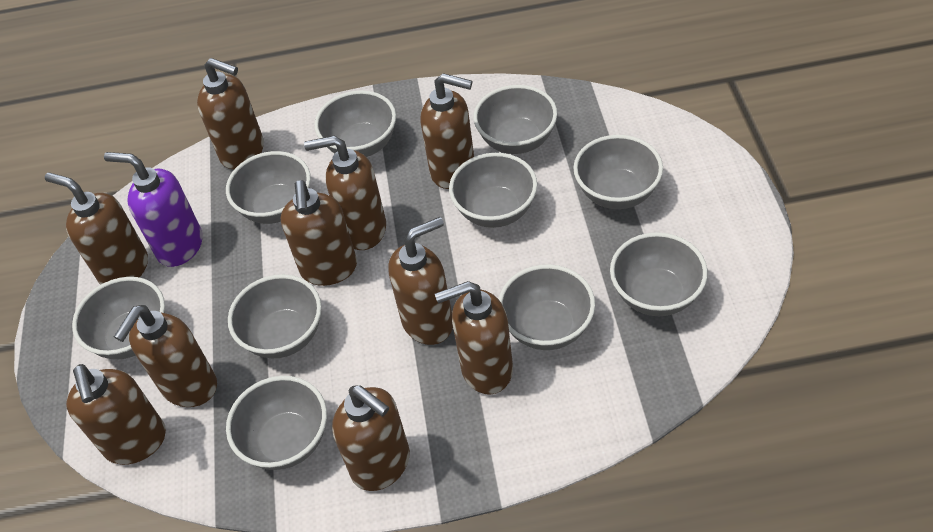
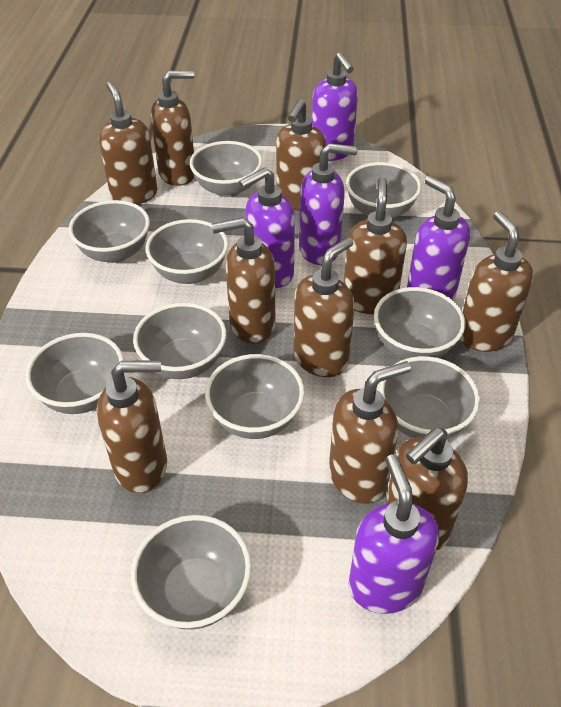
purple soap dispenser: 1 -> 5

